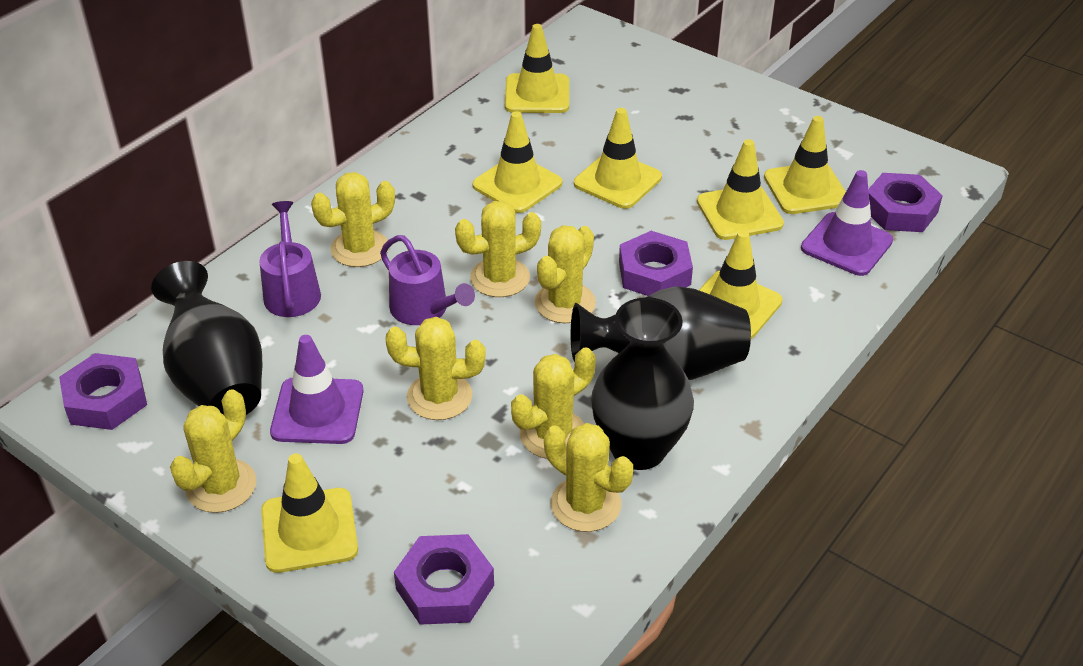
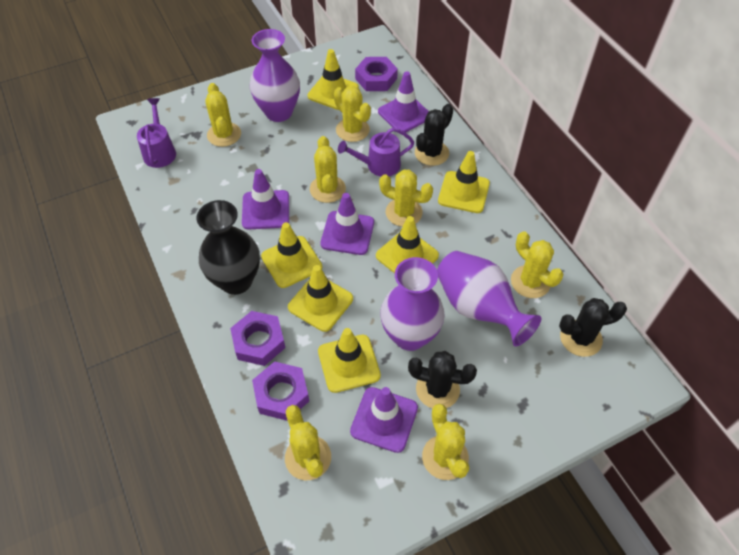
black cactus: 0 -> 3
black vase: 3 -> 1
purple nut: 4 -> 3
purple traffic cone: 2 -> 4
purple vase: 0 -> 3
yellow traffic cone: 7 -> 6

